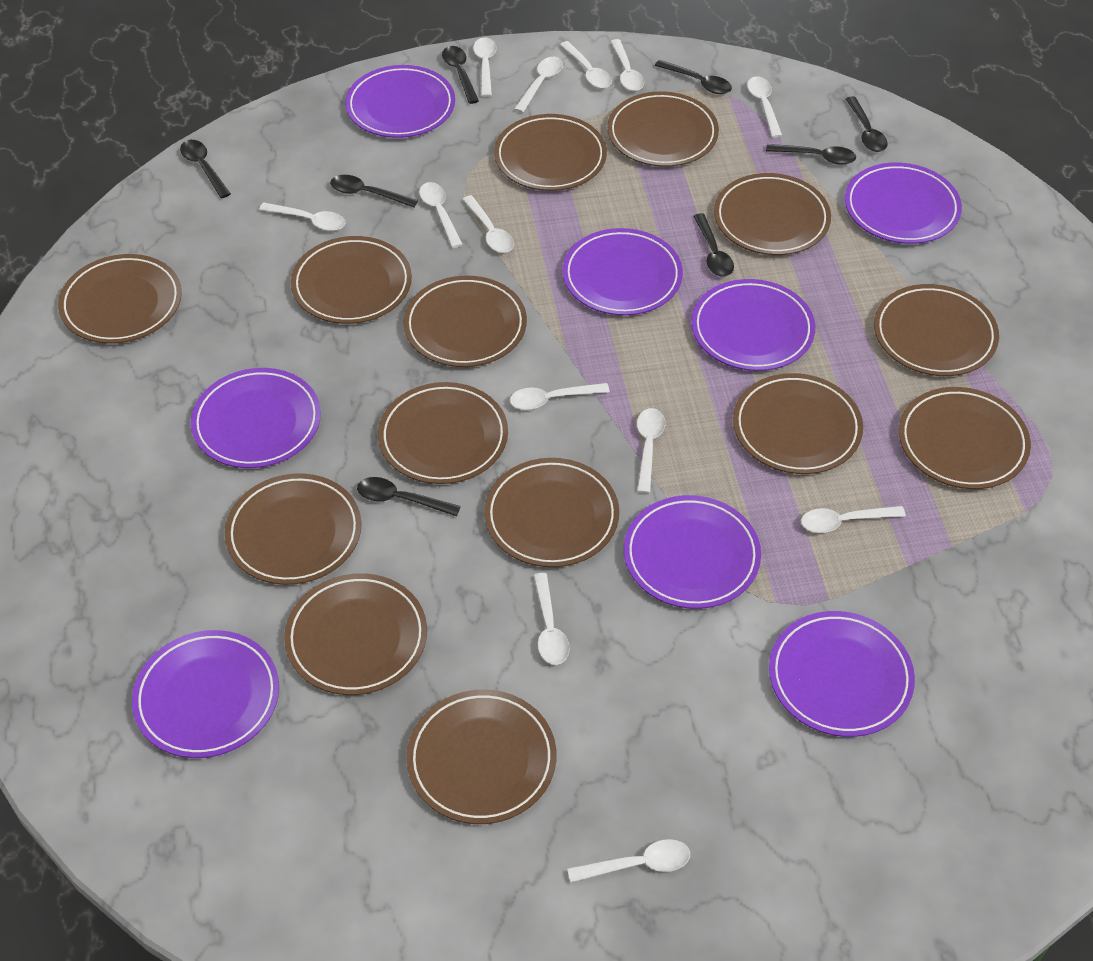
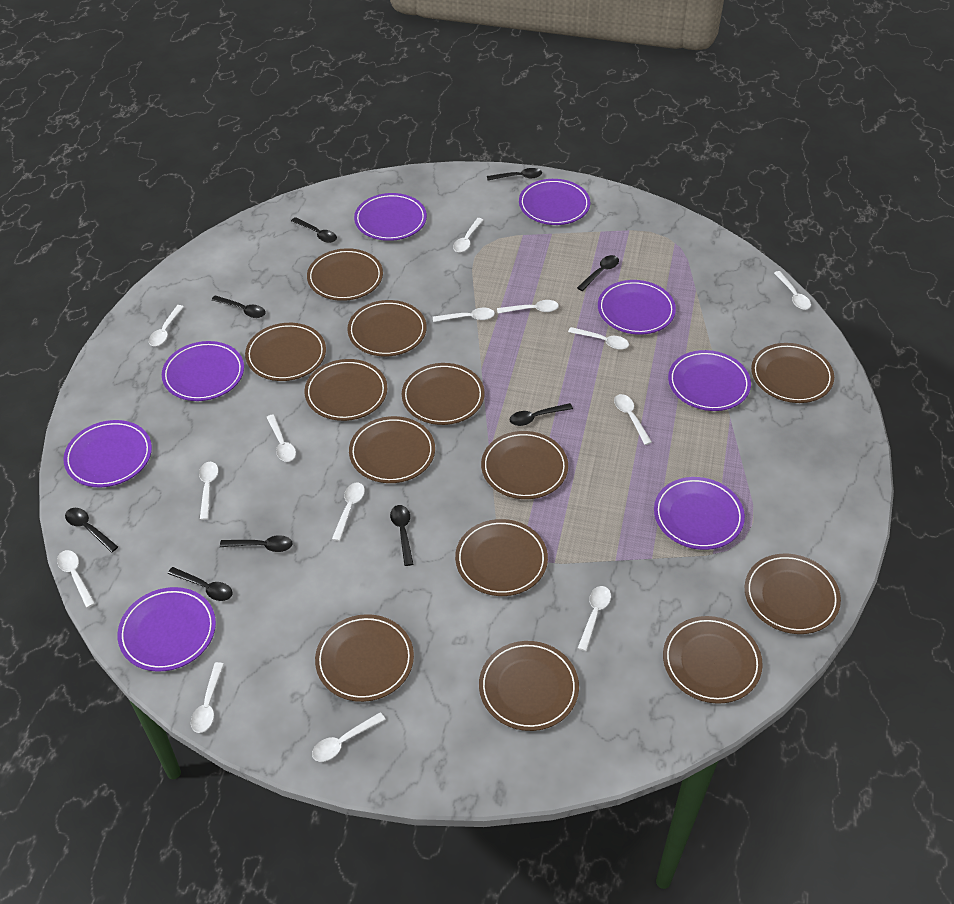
black spoon: 8 -> 9
brown plate: 14 -> 13
white spoon: 13 -> 14

